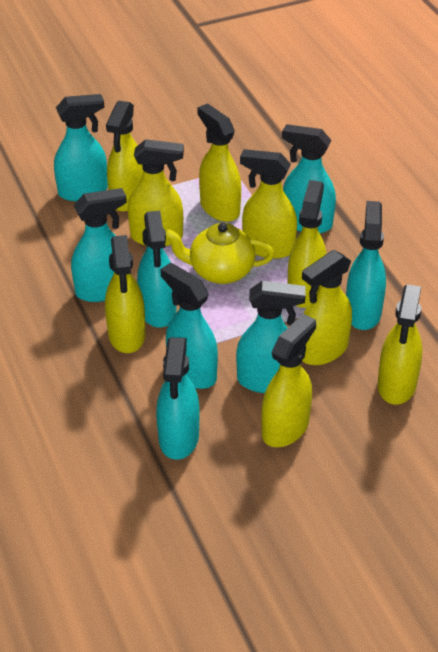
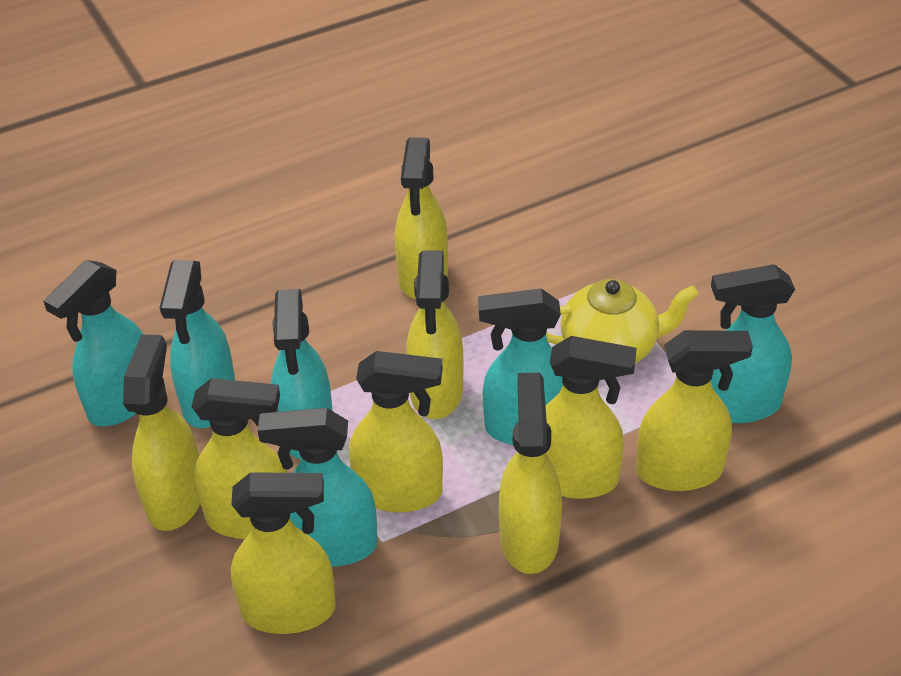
turquoise spray bottle: 8 -> 6

